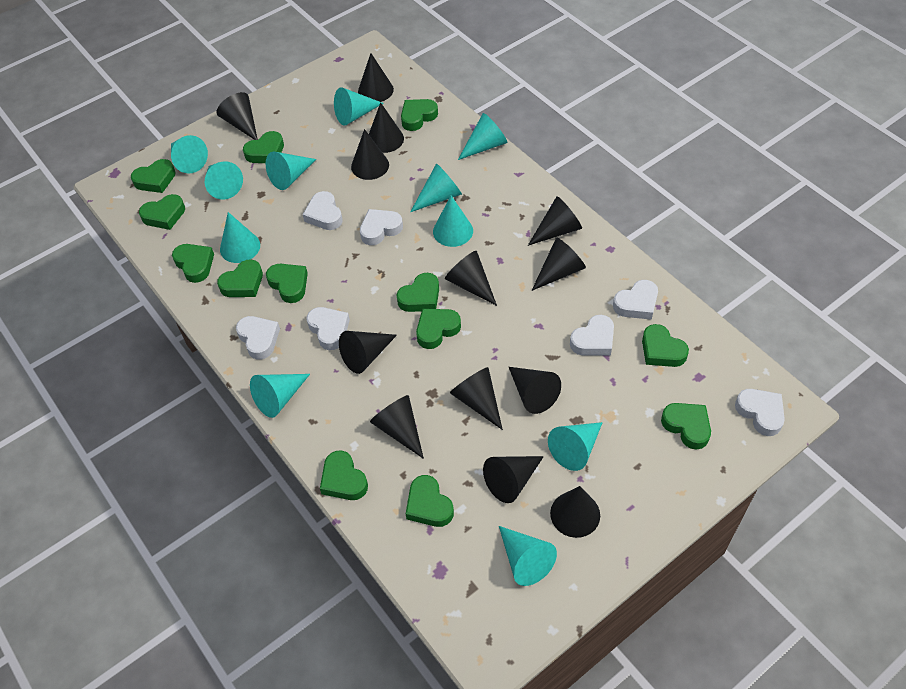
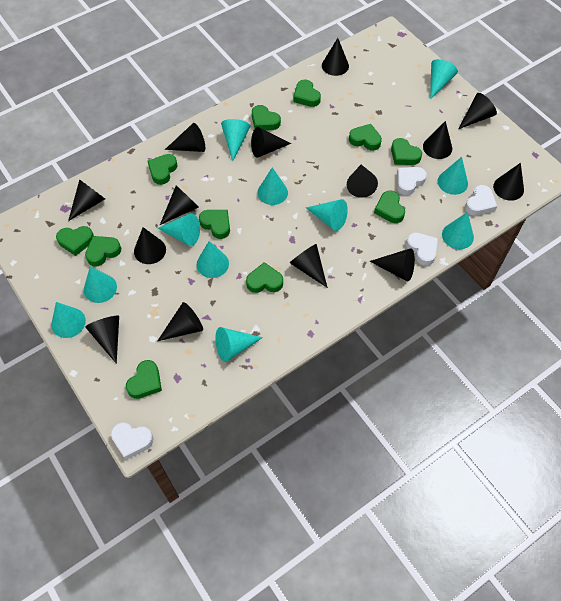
black cone: 13 -> 14
green heart: 13 -> 11
white heart: 7 -> 4

